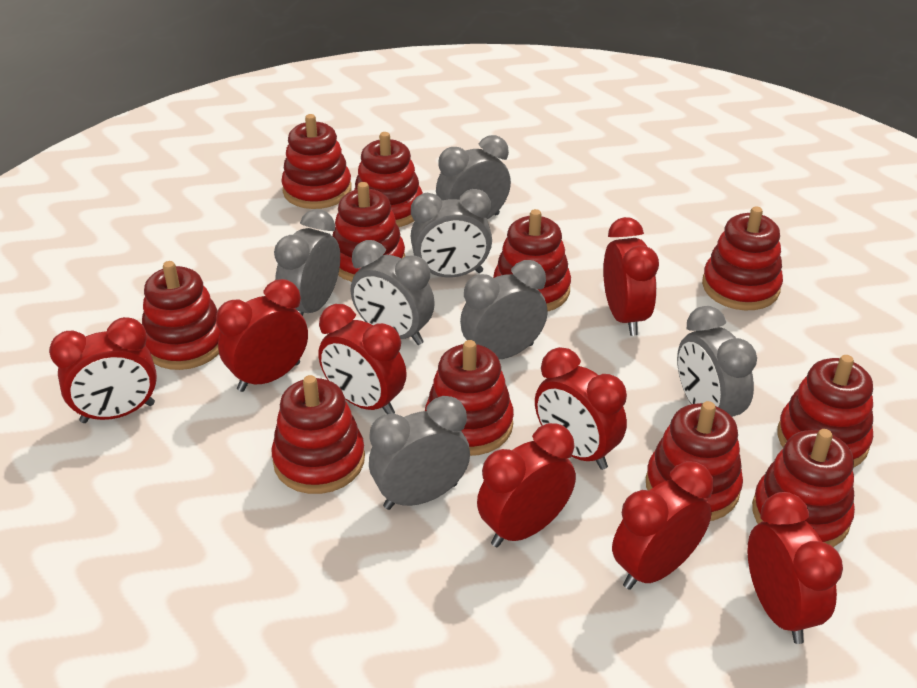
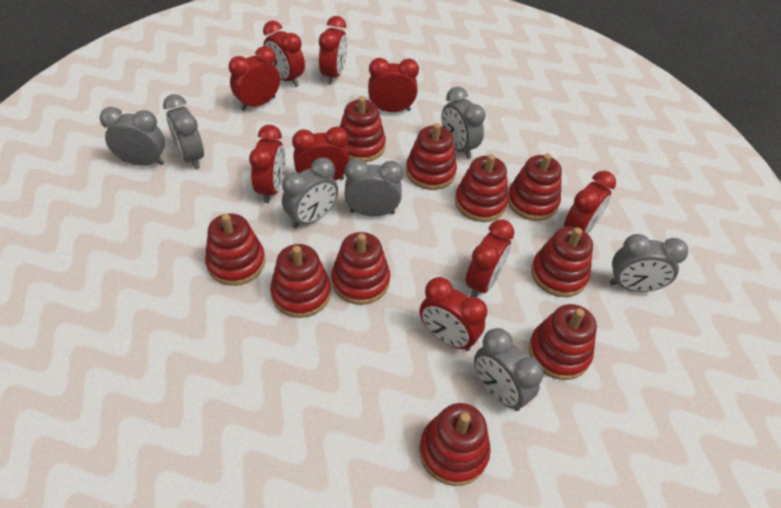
red clock: 8 -> 9
red stacking toy: 11 -> 10

